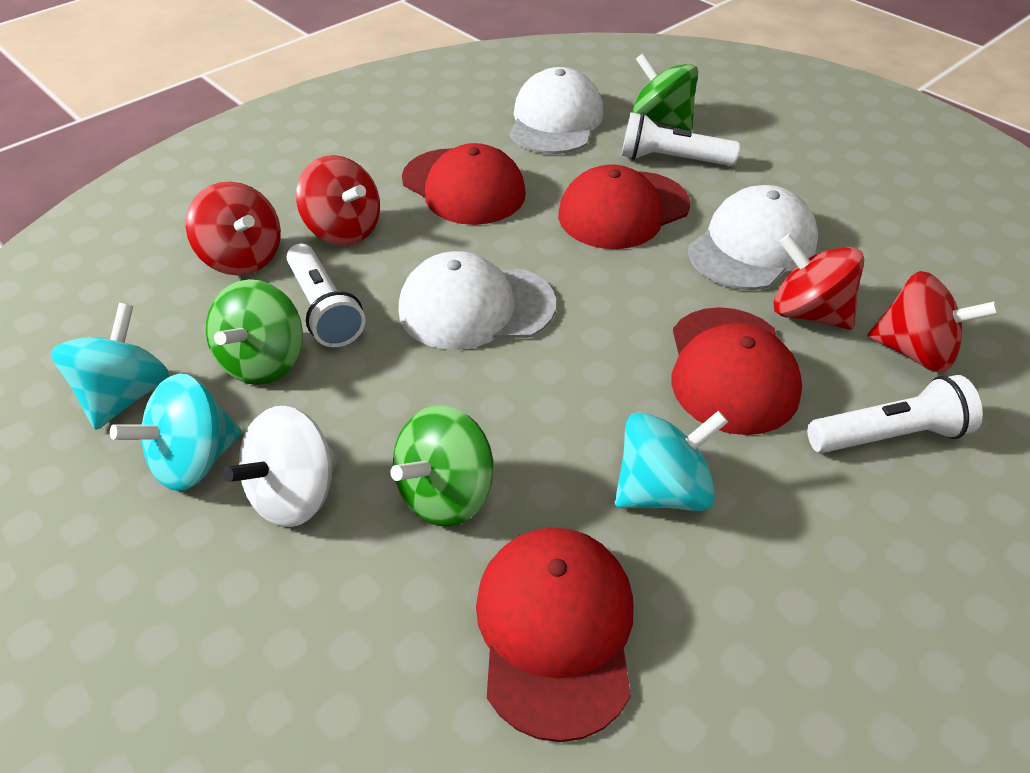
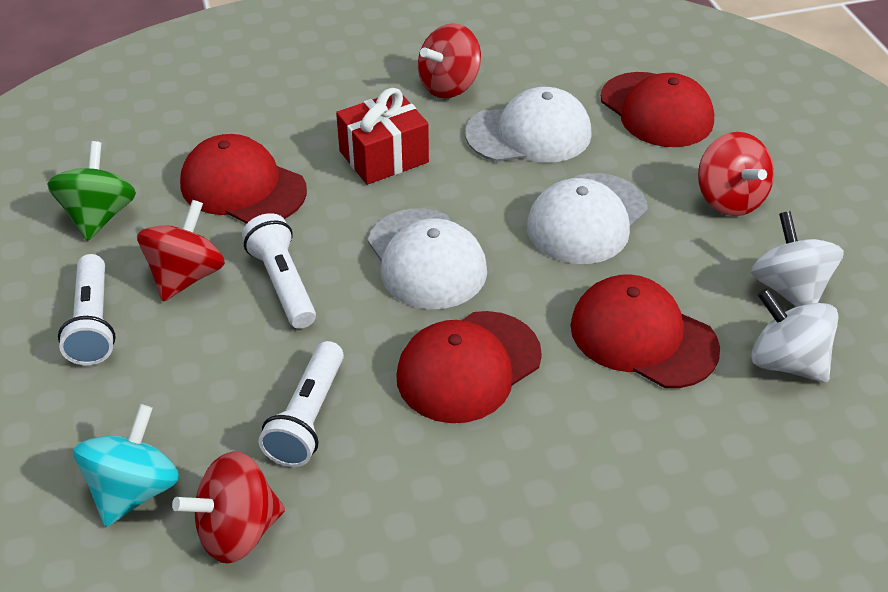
green spinning top: 3 -> 1
red gift: 0 -> 1
turquoise spinning top: 3 -> 1
white spinning top: 1 -> 2

